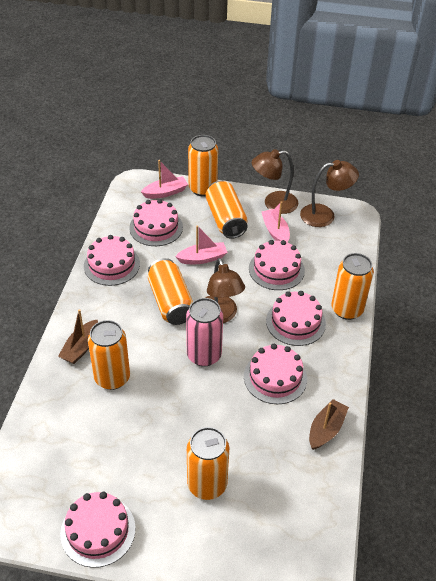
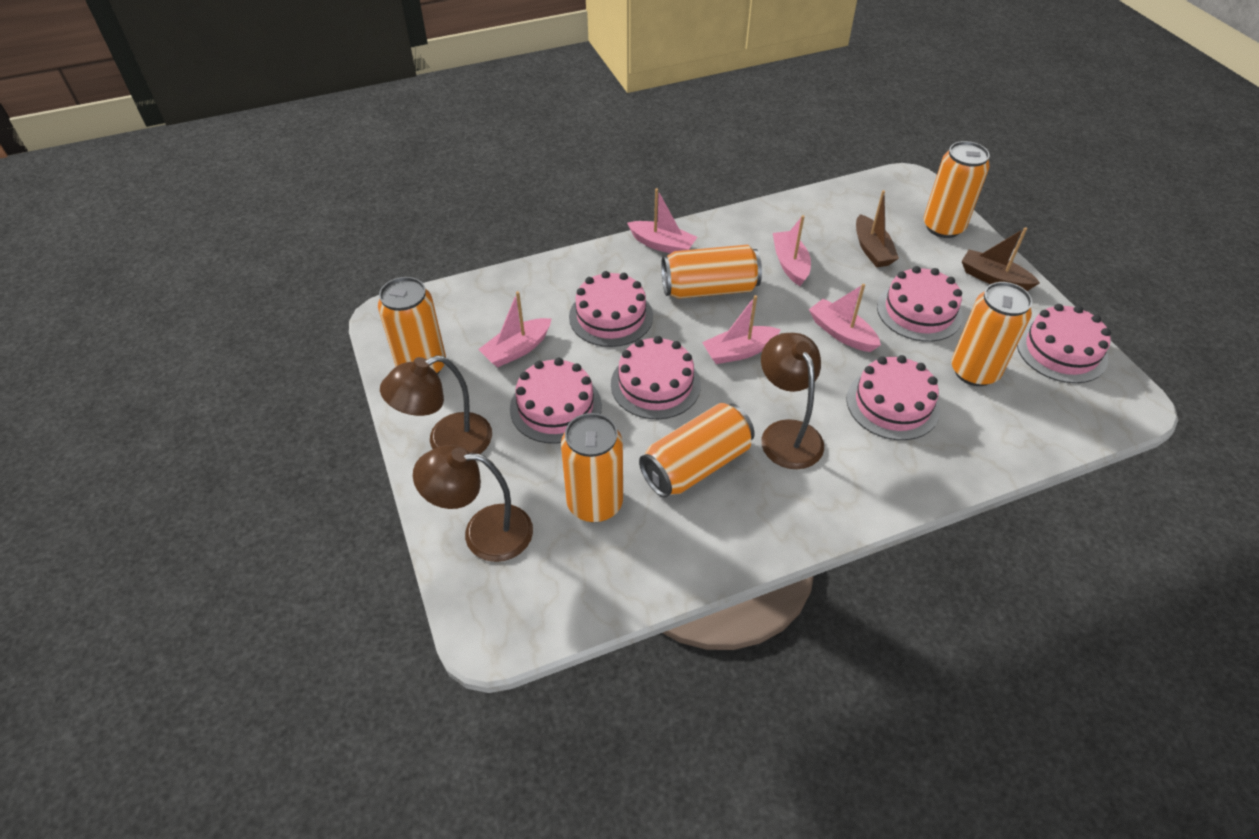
pink boat: 3 -> 5
pink can: 1 -> 0

